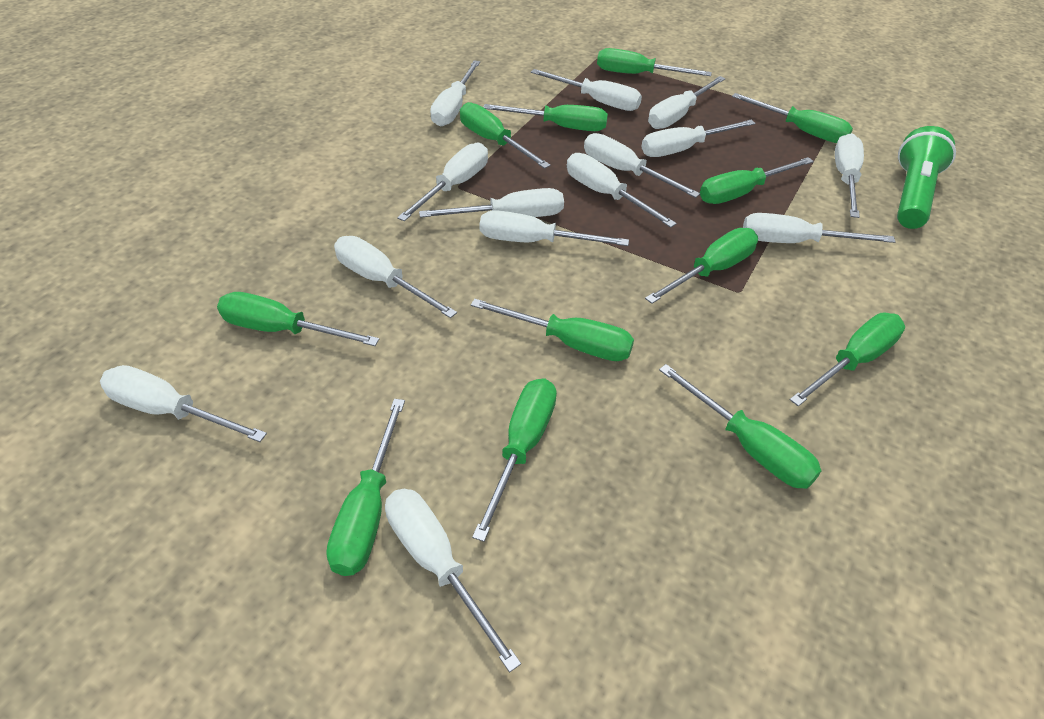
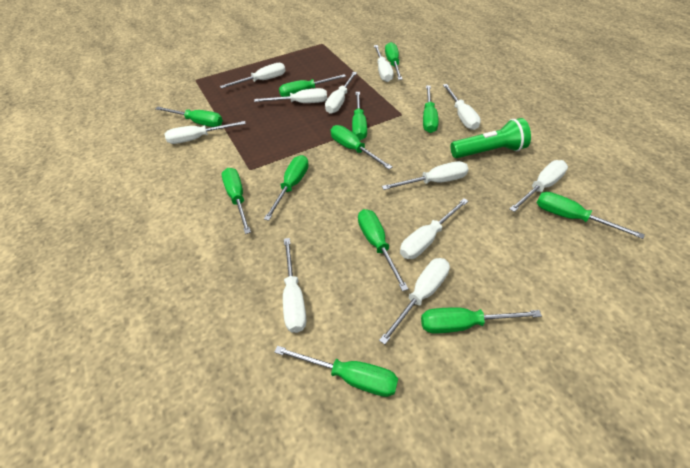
white screwdriver: 14 -> 11

